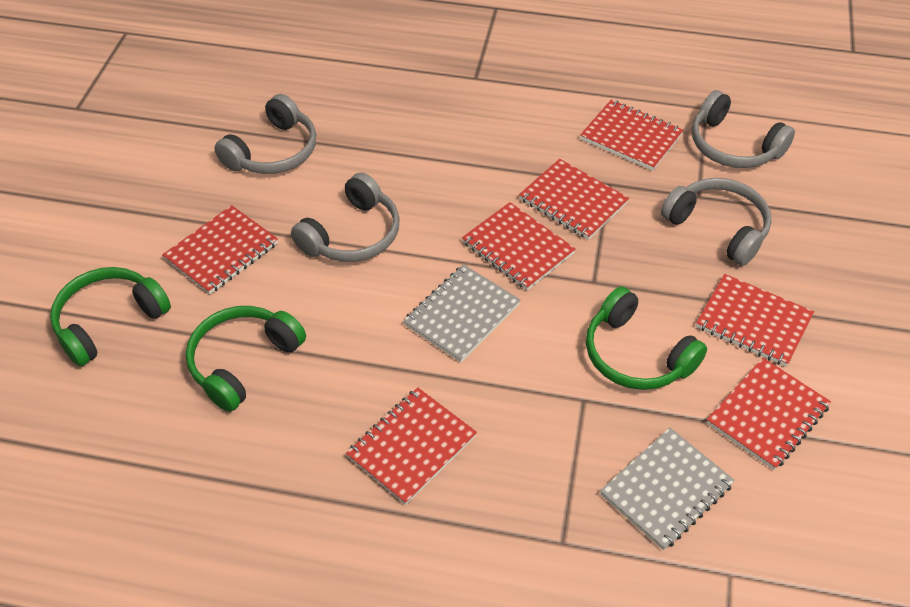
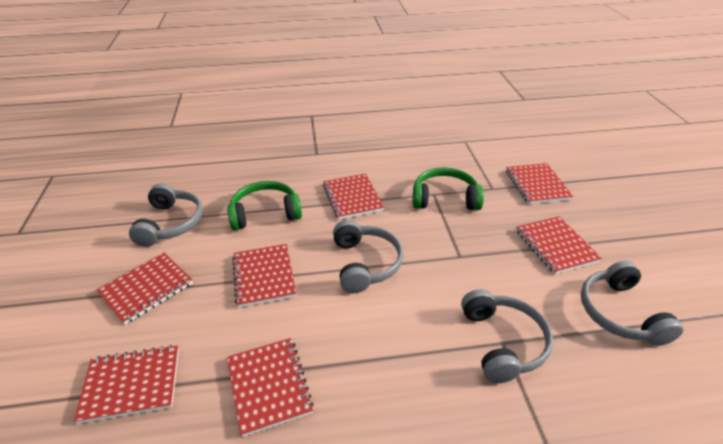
green headphones: 3 -> 2
grey notebook: 2 -> 0

